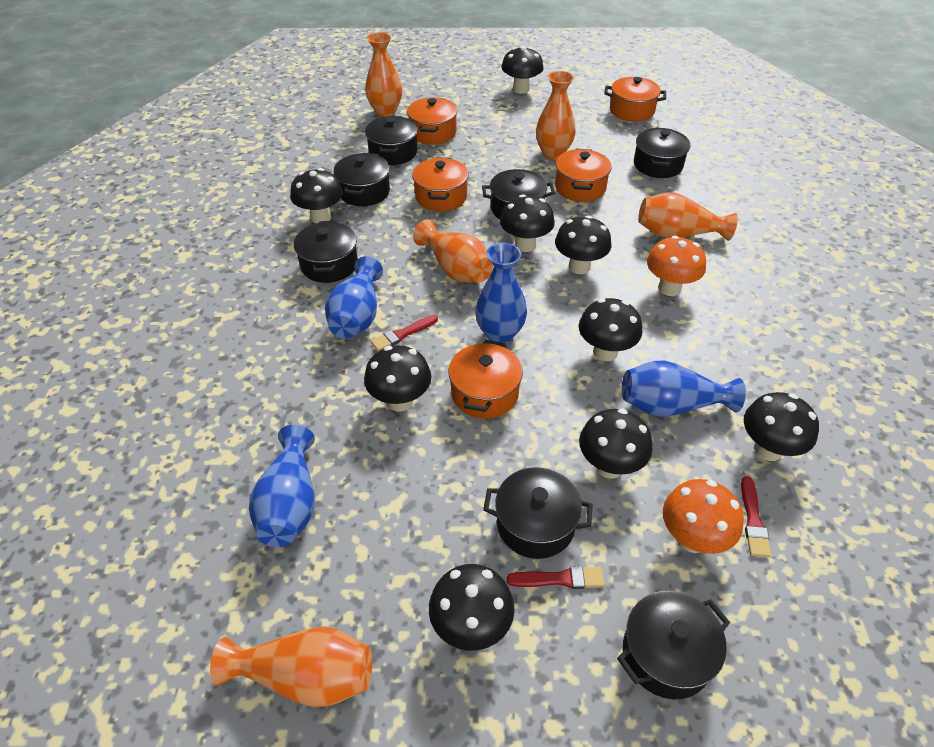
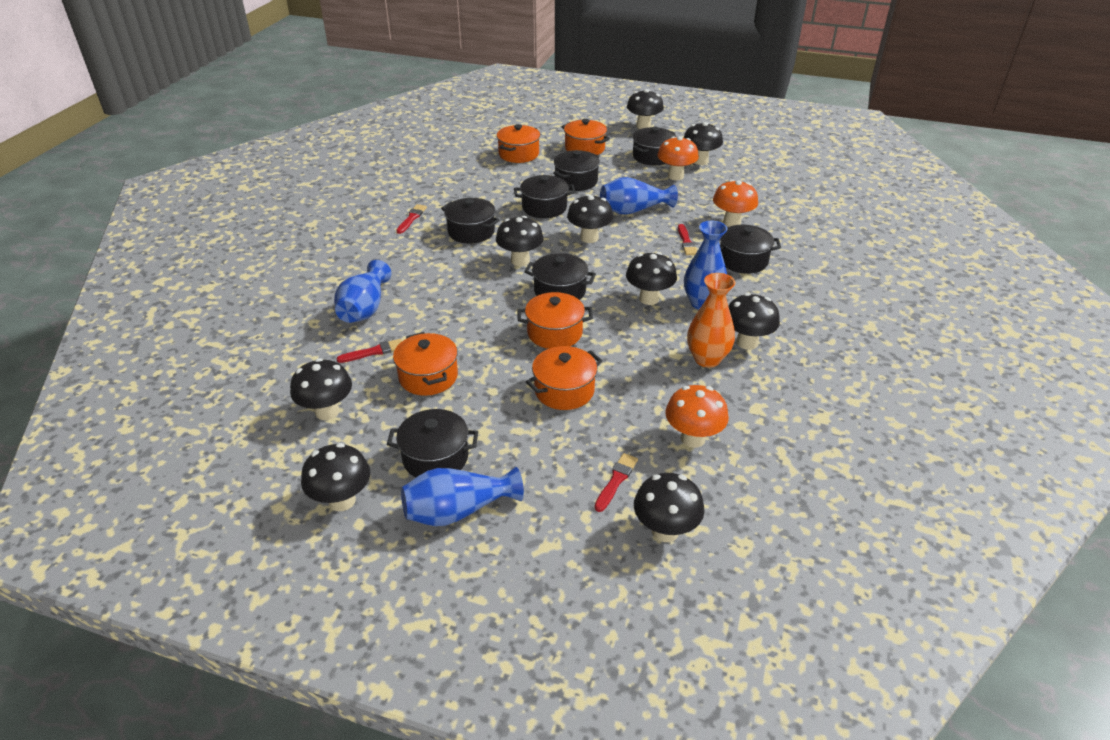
orange mushroom: 2 -> 3
orange vase: 5 -> 1
red brush: 3 -> 4

